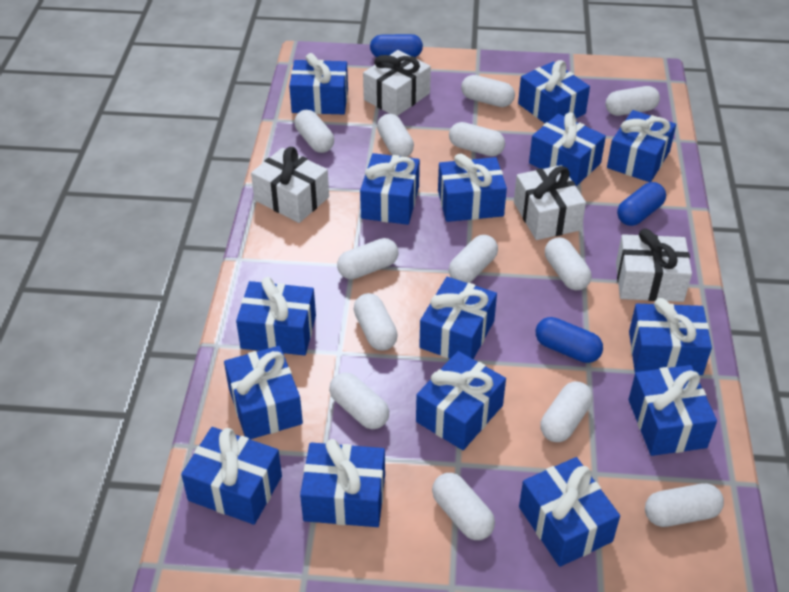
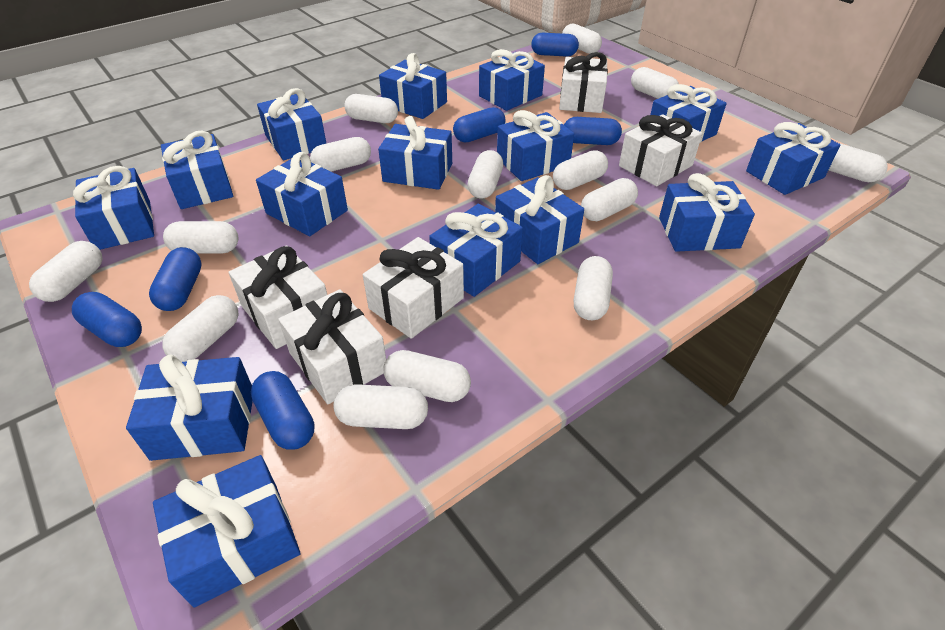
blue capsule: 3 -> 6
white capsule: 13 -> 14
white gift: 4 -> 5

